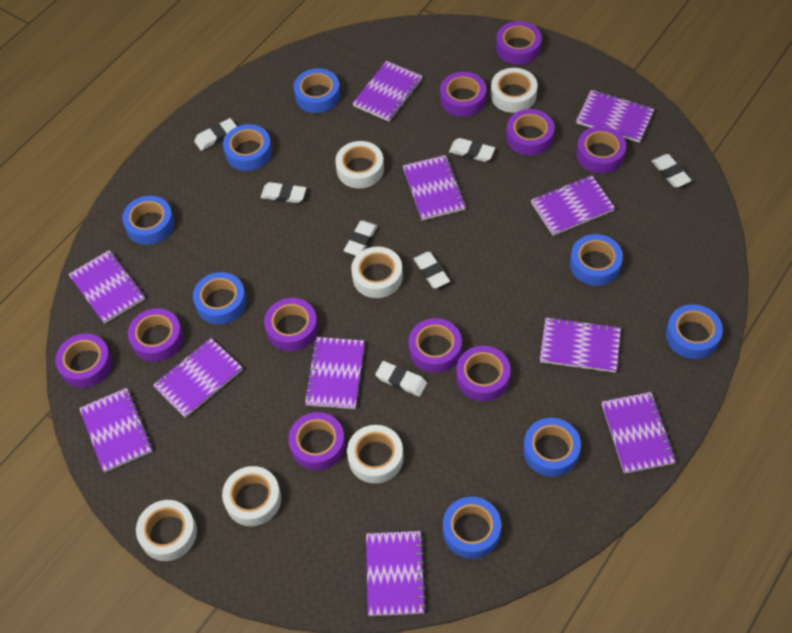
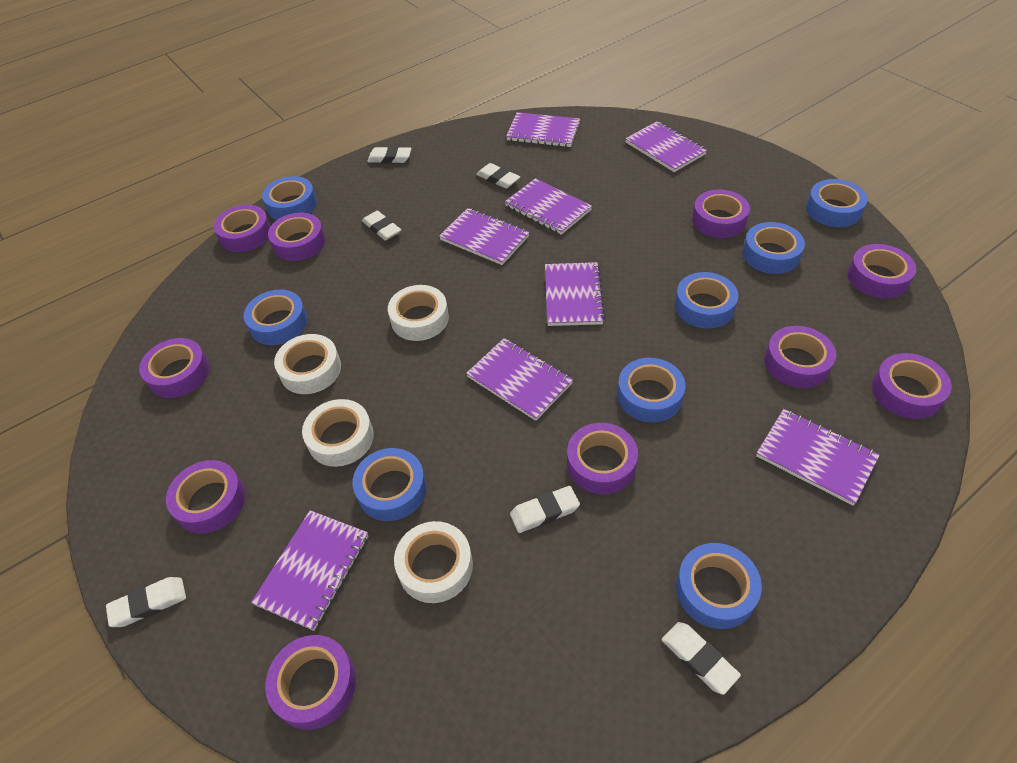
purple notebook: 11 -> 8
white eraser: 7 -> 6
white tape: 6 -> 4

